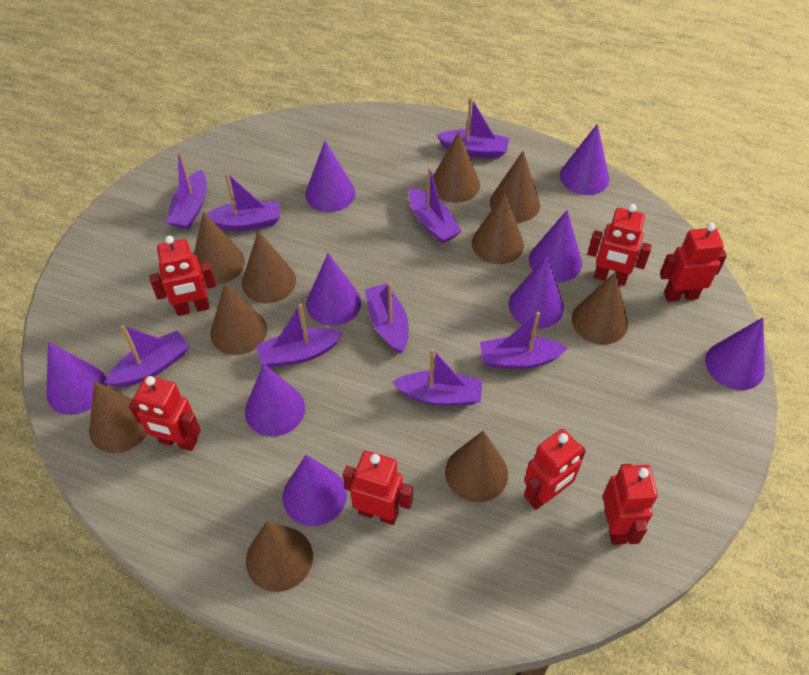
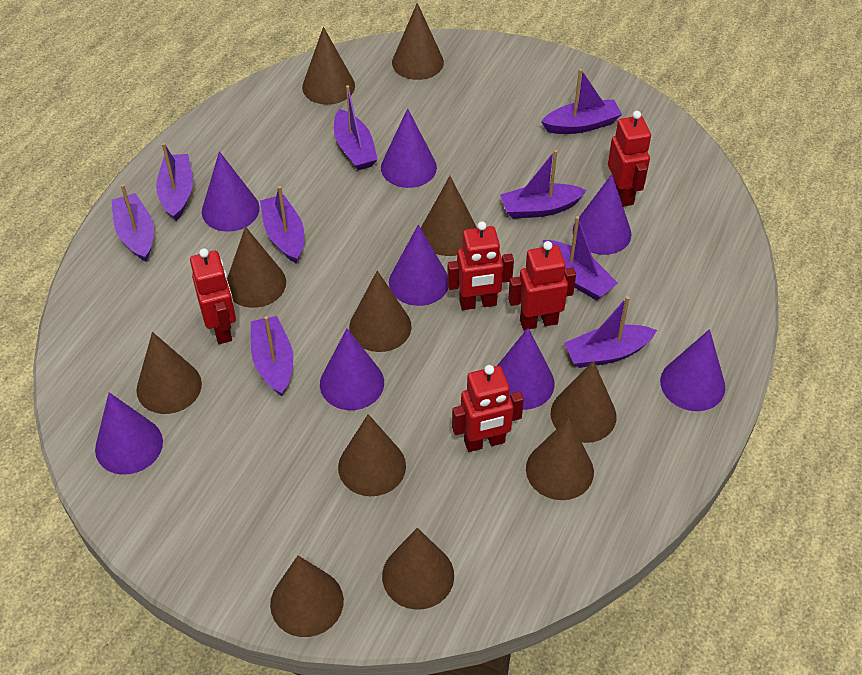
brown cone: 10 -> 11
purple cone: 9 -> 8
red robot: 7 -> 5

